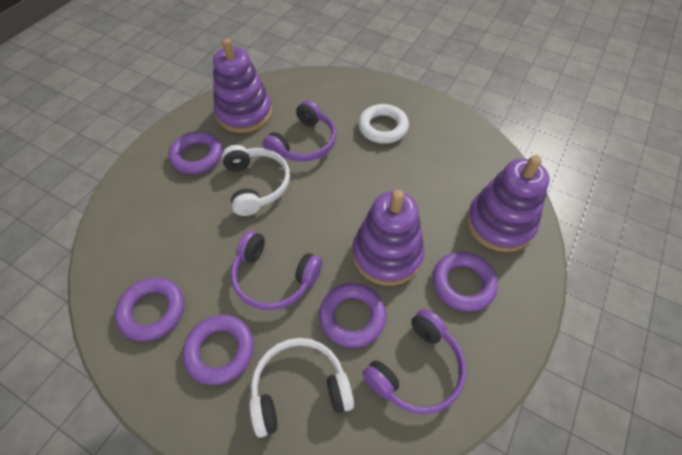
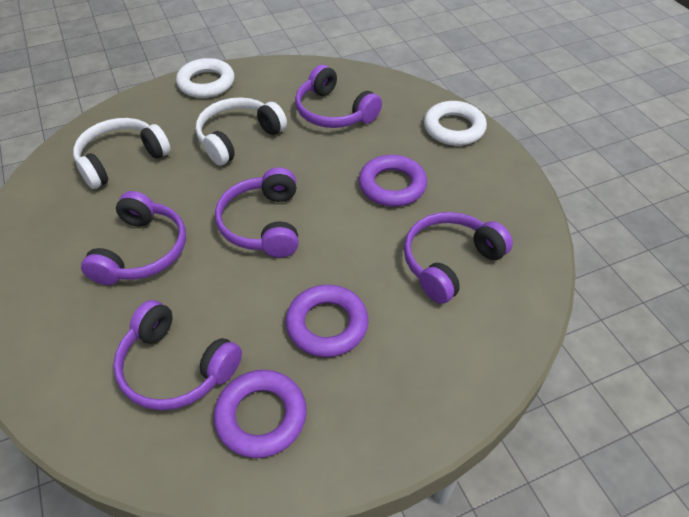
purple headphones: 3 -> 5
purple ring: 5 -> 3
purple stacking toy: 3 -> 0
white ring: 1 -> 2

